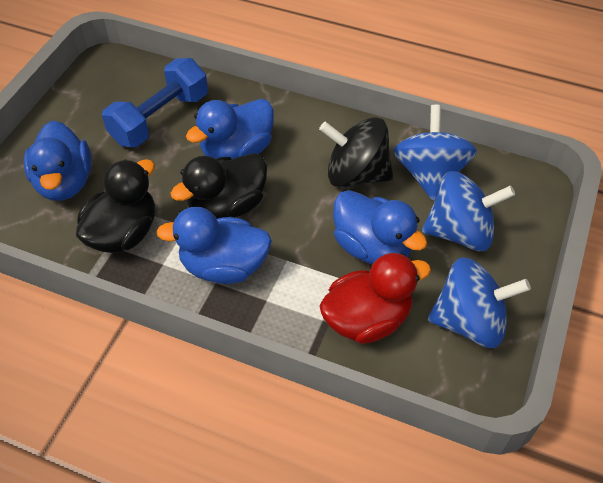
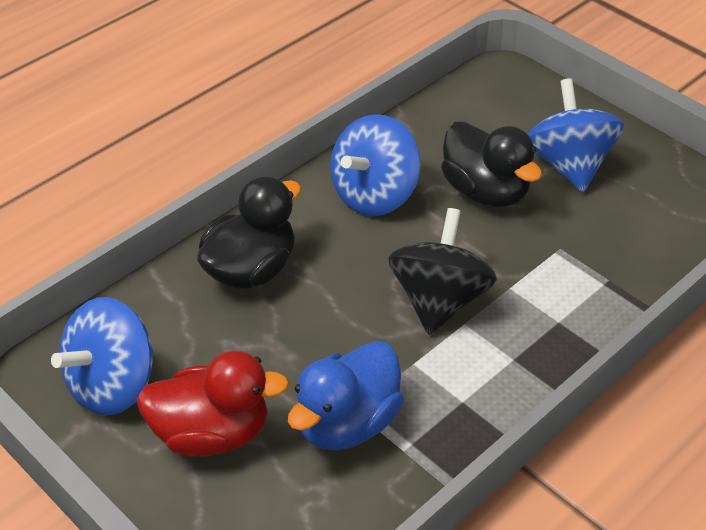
blue duck: 4 -> 1
blue dumbbell: 1 -> 0

